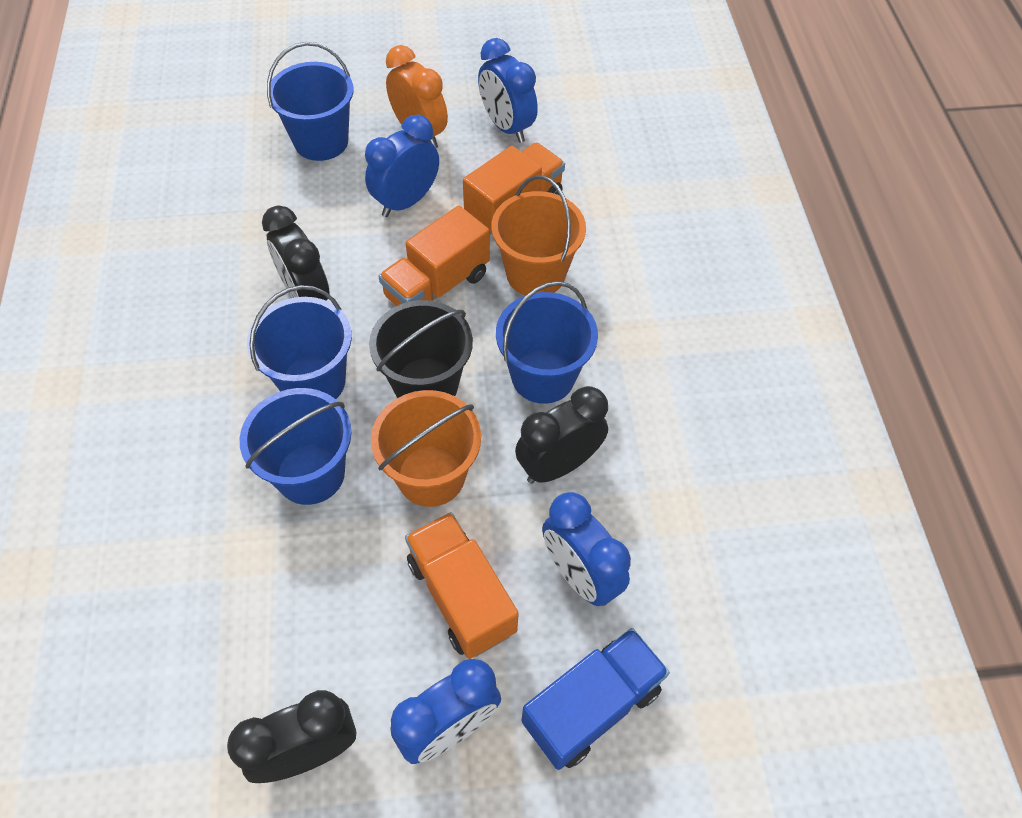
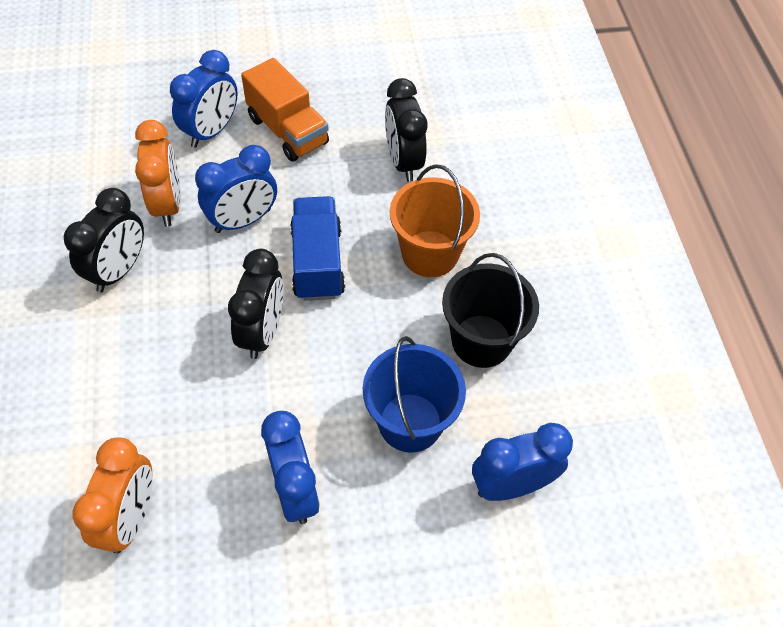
blue bucket: 4 -> 1
orange bucket: 2 -> 1
orange clock: 1 -> 2
orange truck: 3 -> 1

